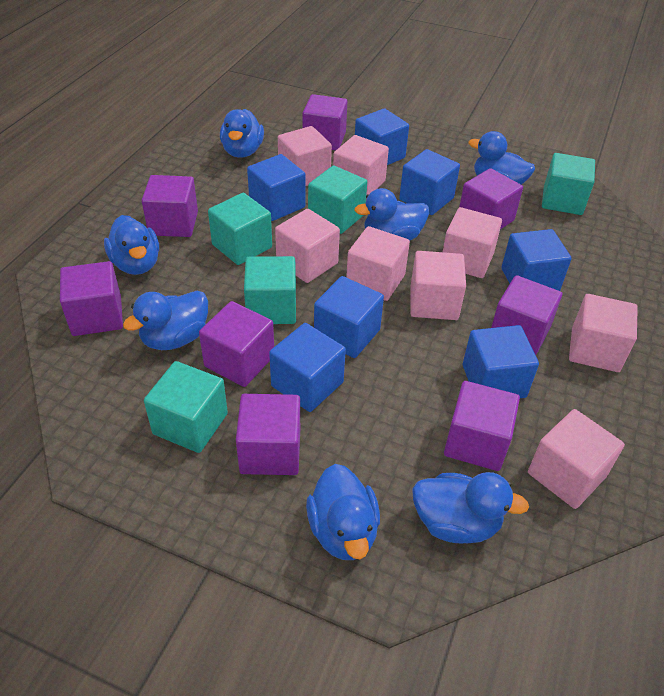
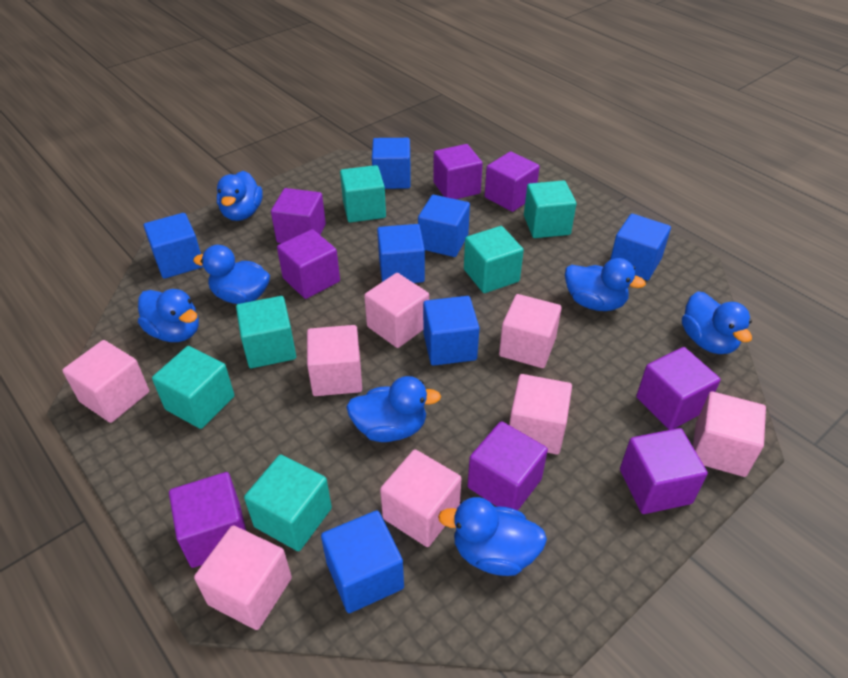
turquoise cube: 5 -> 6

